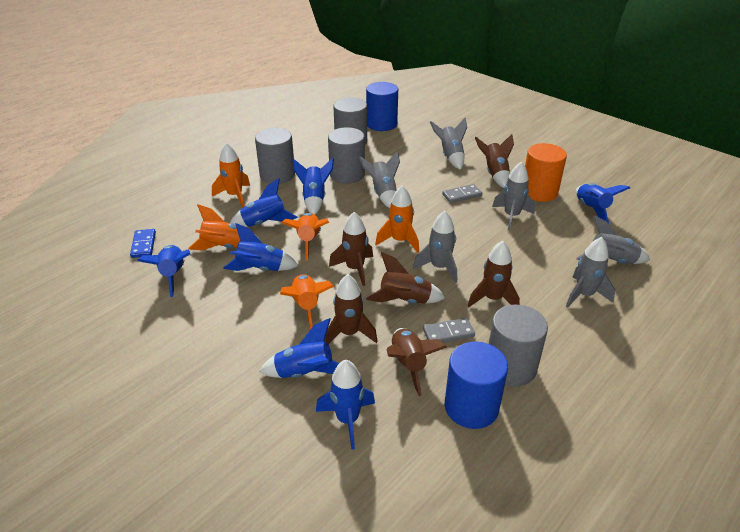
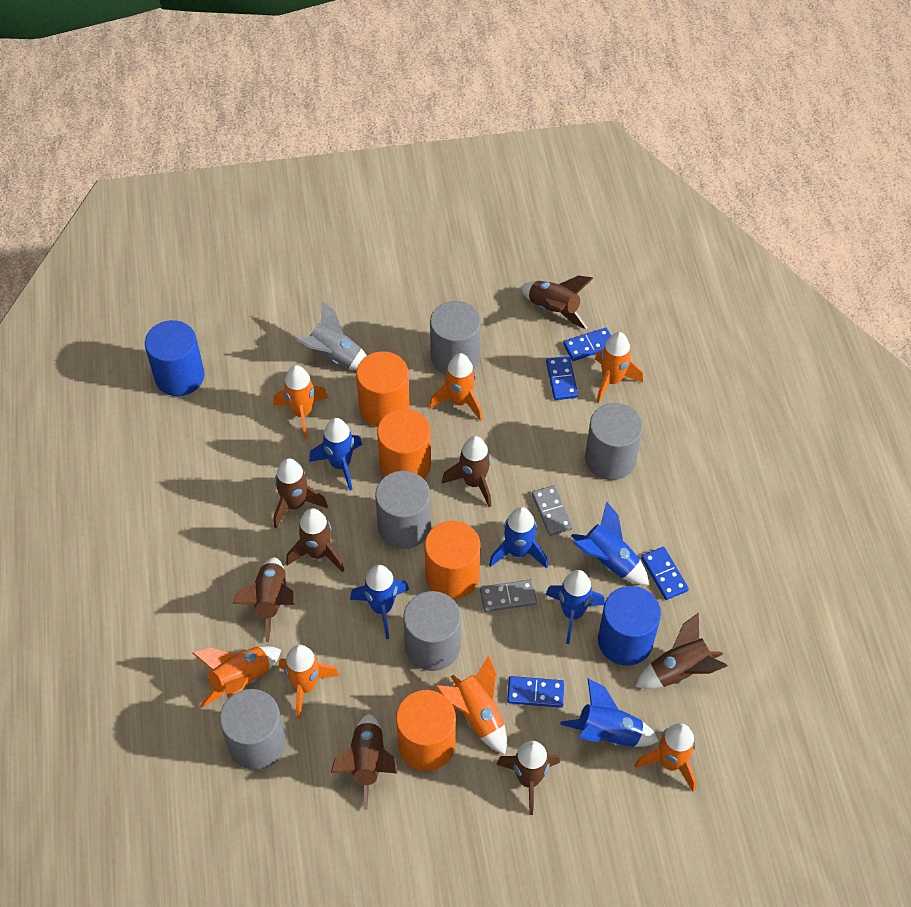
blue domino: 1 -> 4
blue rocket: 7 -> 6
brown rocket: 6 -> 8
grey cylinder: 4 -> 5
grey rocket: 6 -> 1
orange cylinder: 1 -> 4
orange rocket: 5 -> 7

